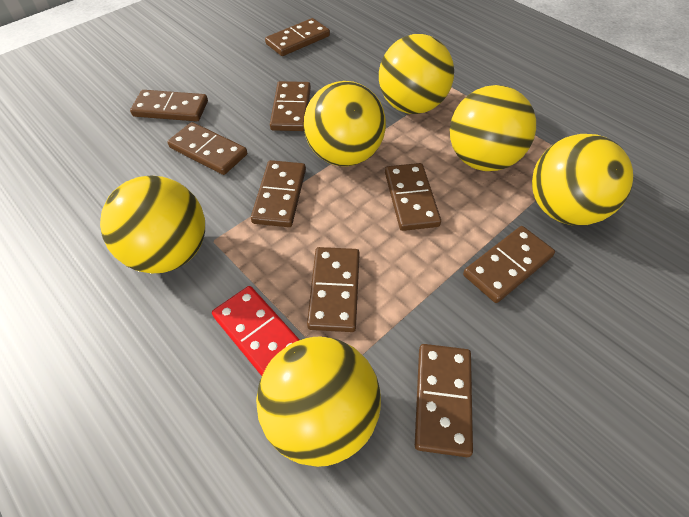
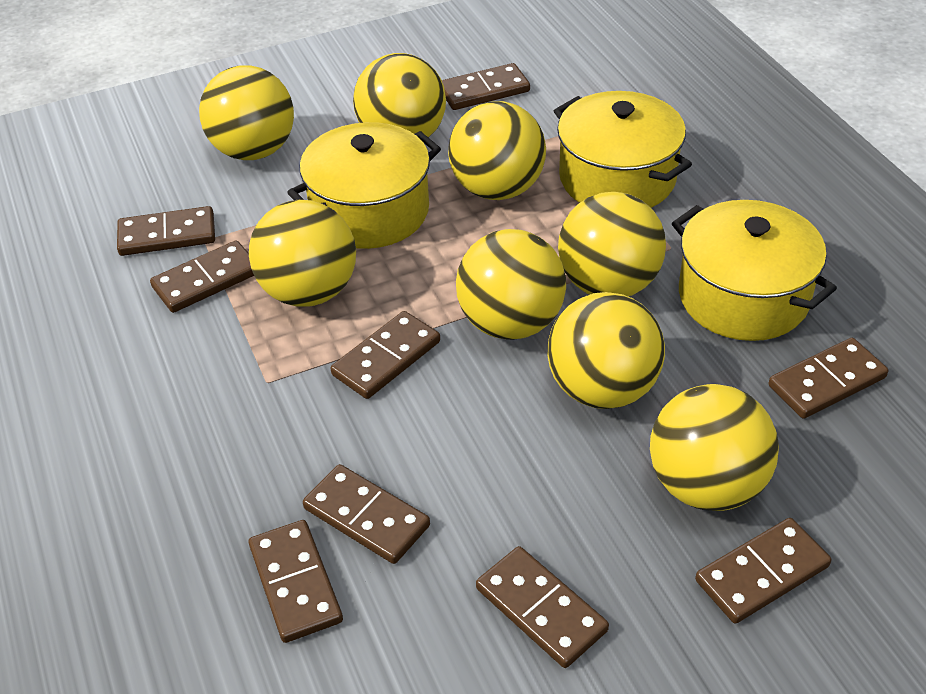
red domino: 1 -> 0
yellow ball: 6 -> 8
yellow pot: 0 -> 3

